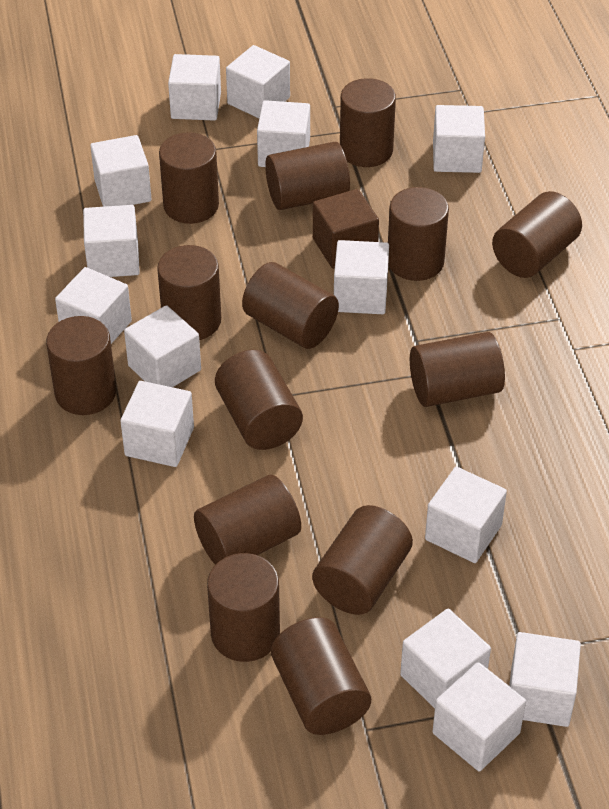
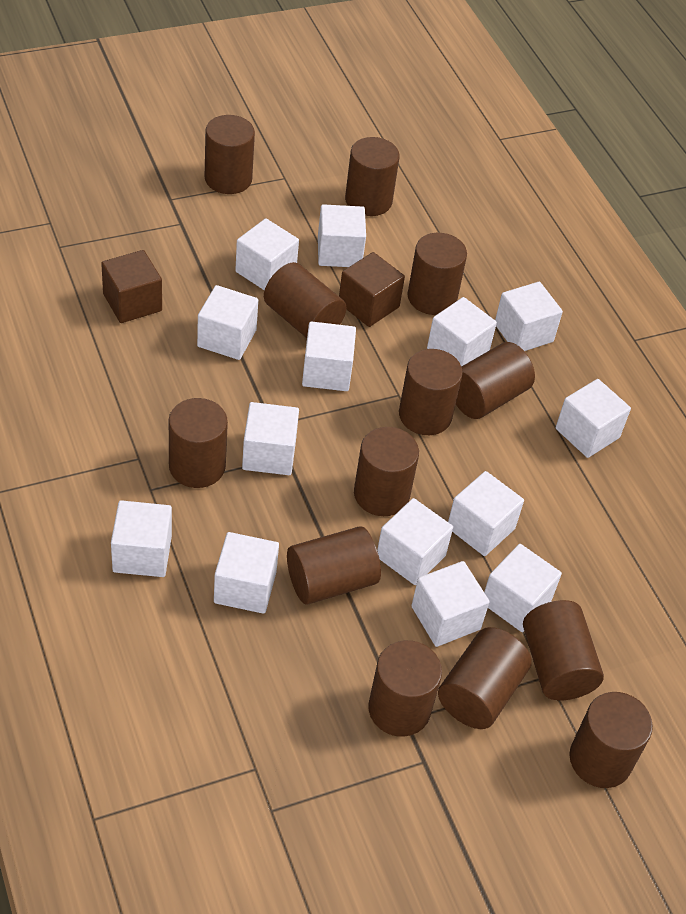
brown cube: 1 -> 2
brown cylinder: 14 -> 13

